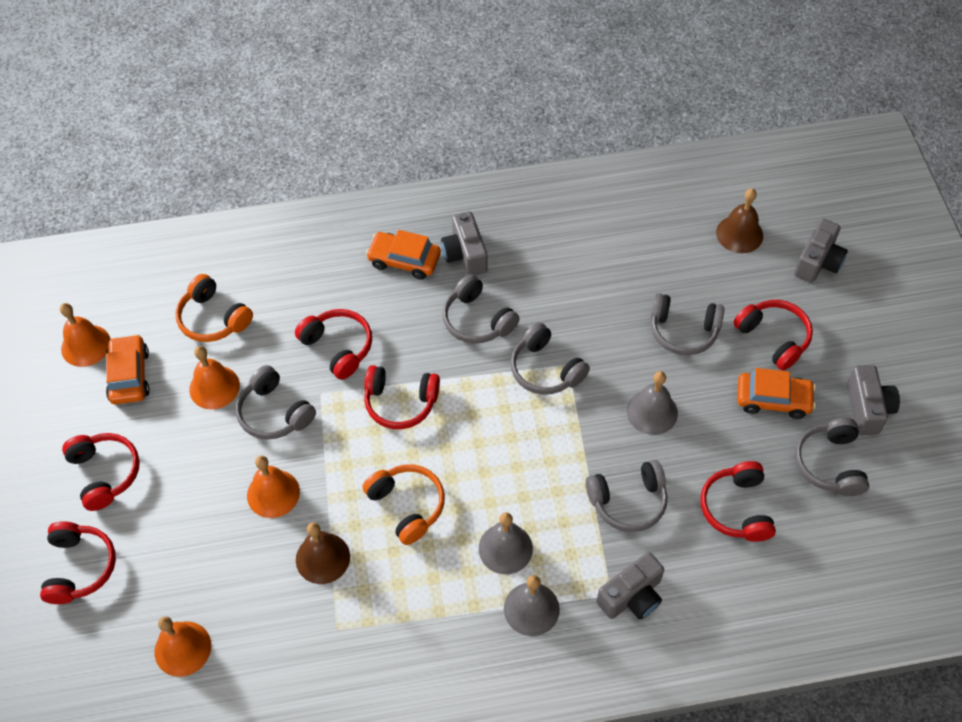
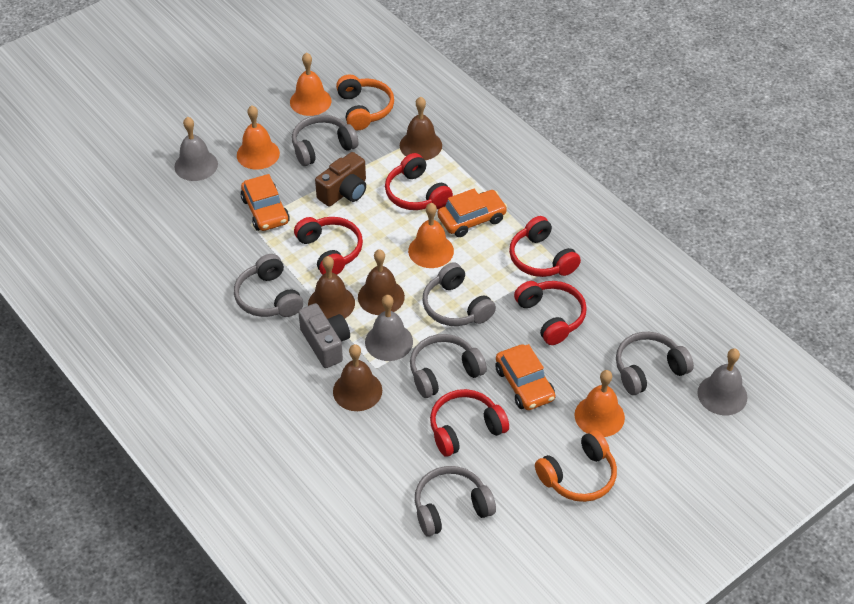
brown bell: 2 -> 4
brown camera: 0 -> 1
grey camera: 4 -> 1
red headphones: 6 -> 5

